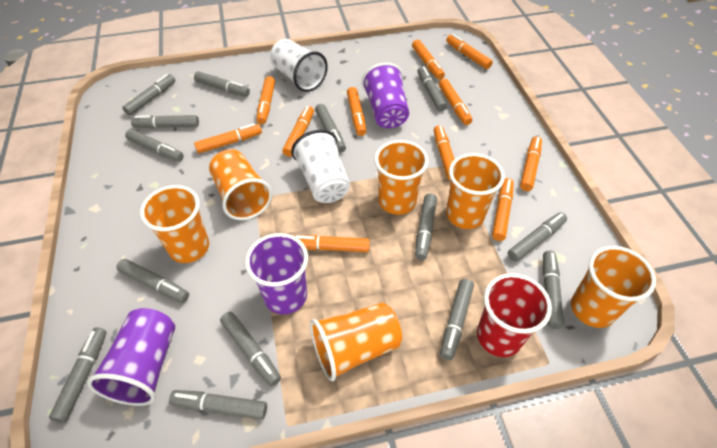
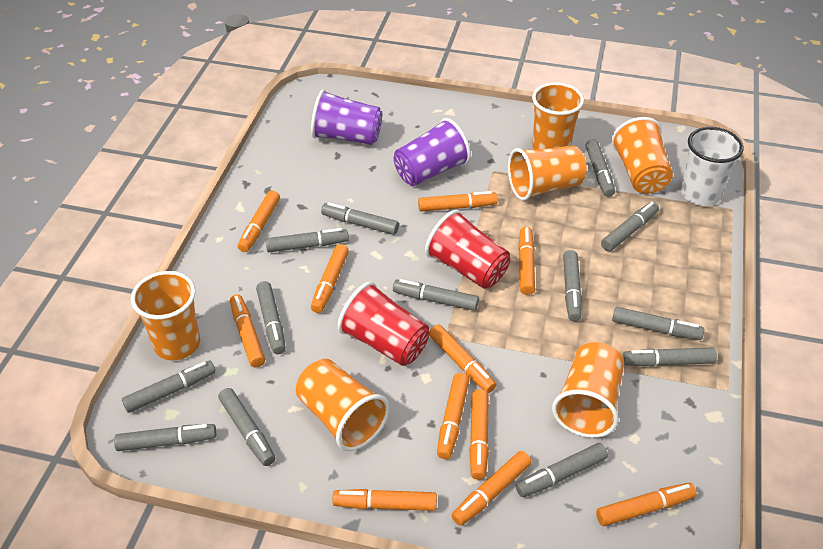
grey marker: 14 -> 13
purple cup: 3 -> 2
red cup: 1 -> 2
white cup: 2 -> 1

